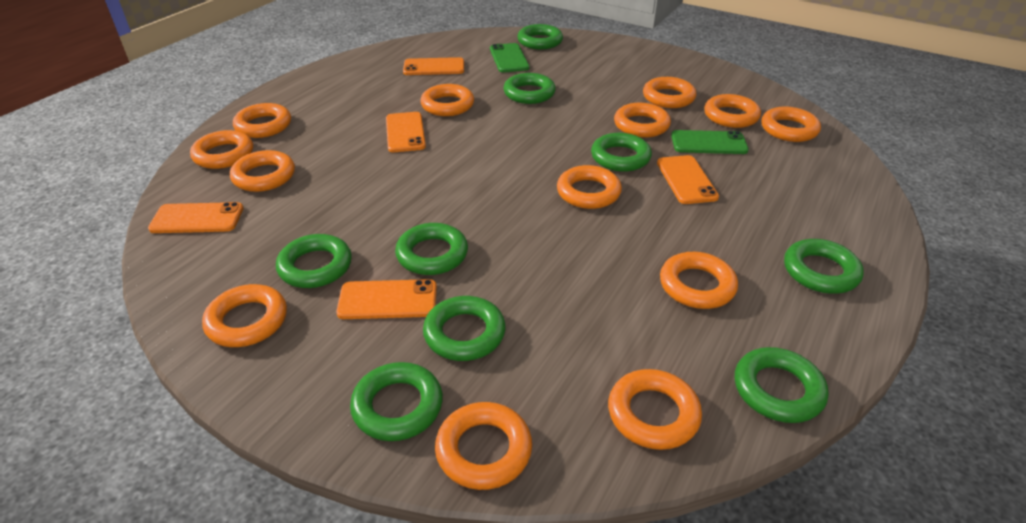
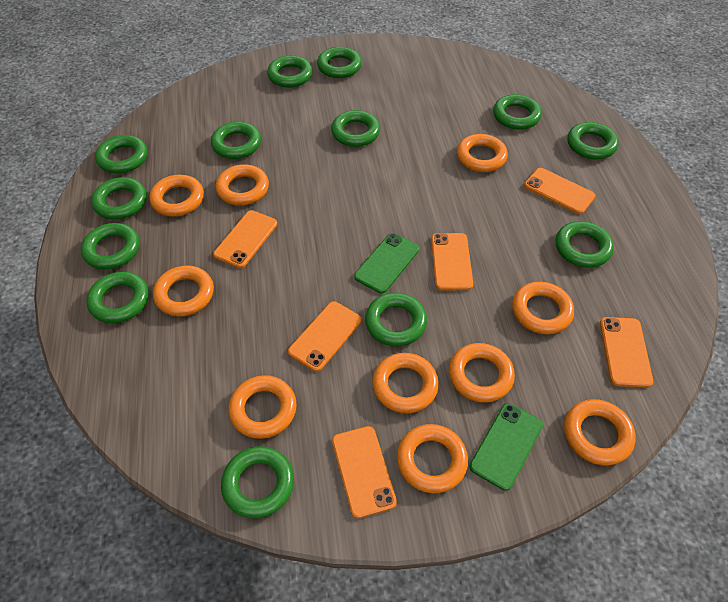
green ring: 9 -> 13
orange phone: 5 -> 6
orange ring: 13 -> 10

